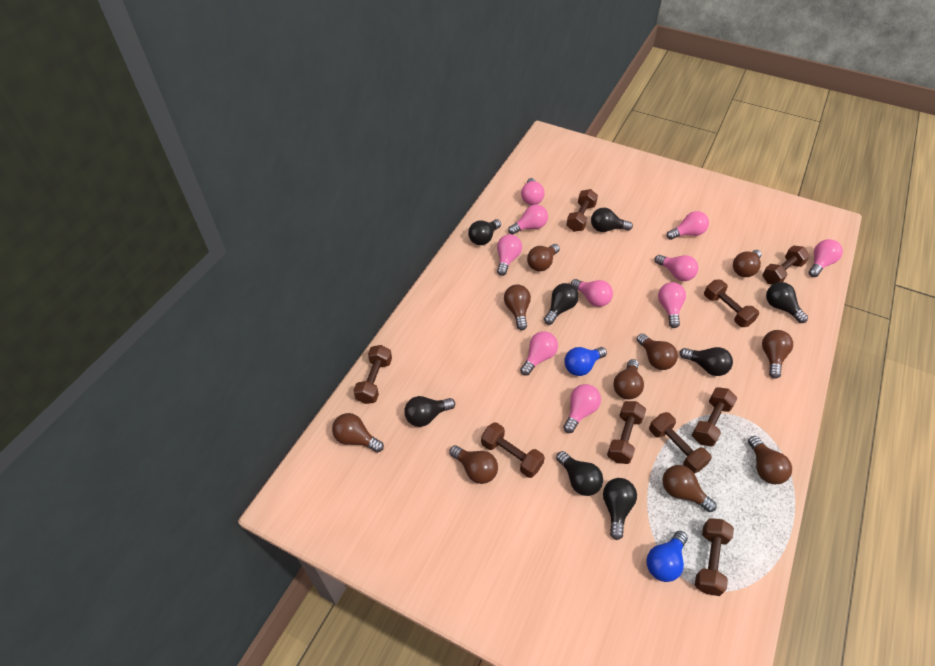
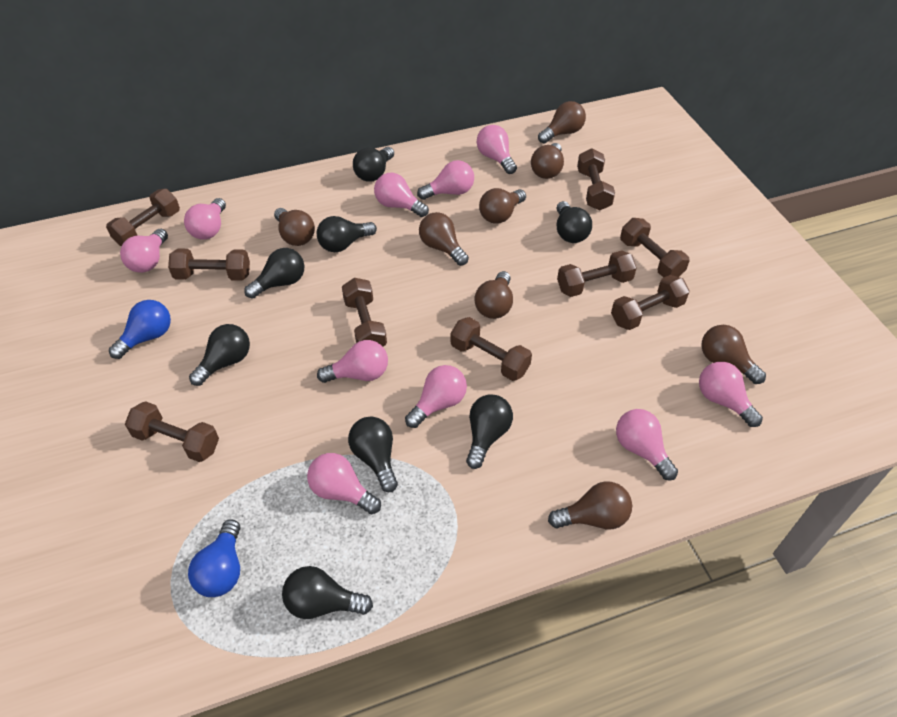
brown light bulb: 10 -> 8

